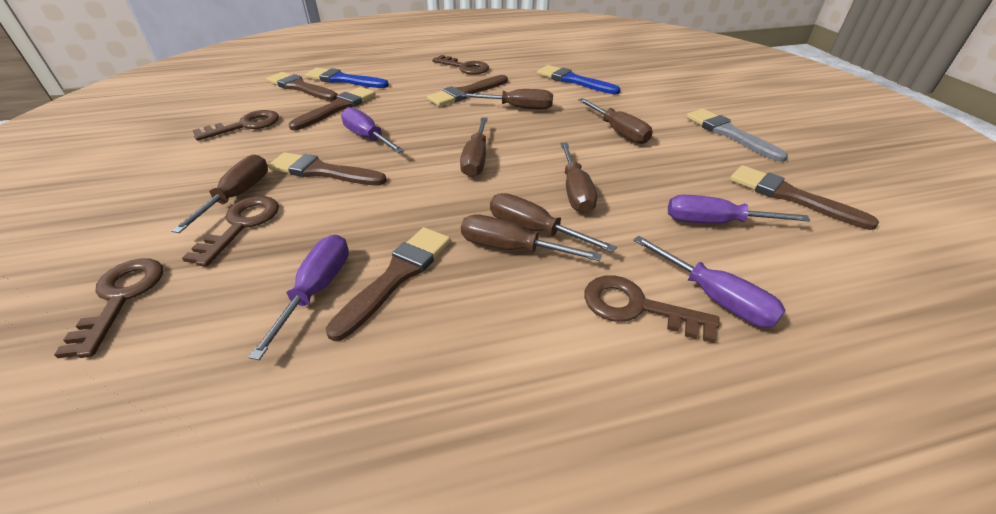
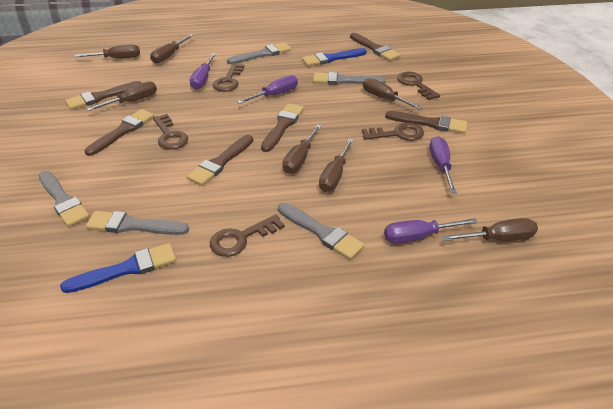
grey brush: 1 -> 5

